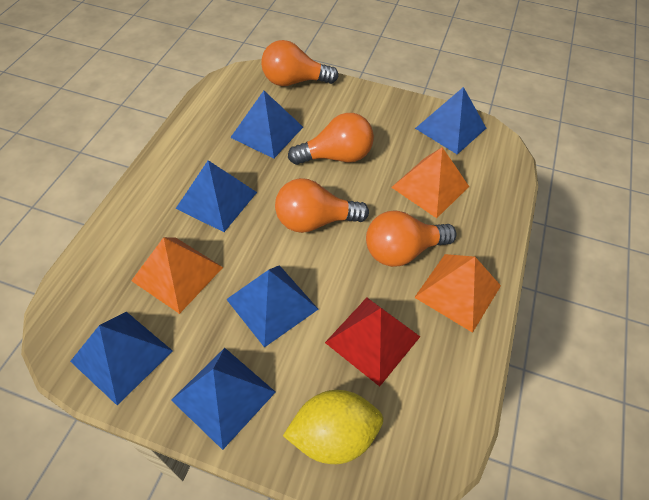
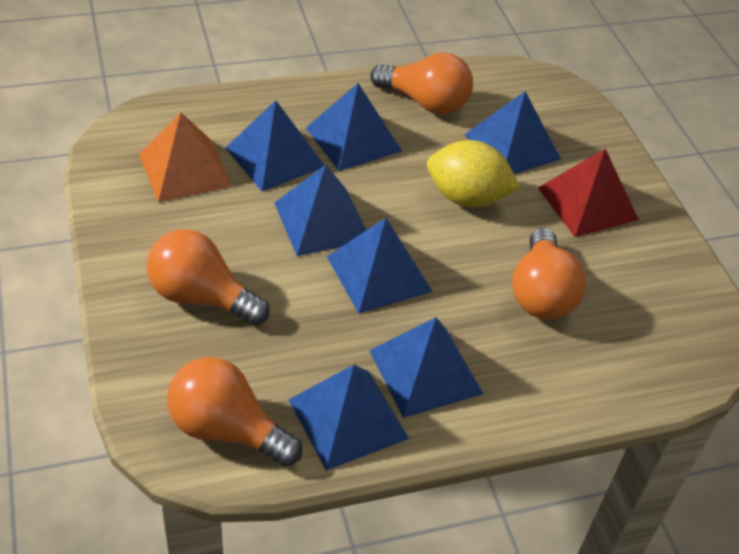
blue pyramid: 6 -> 7
orange pyramid: 3 -> 1

